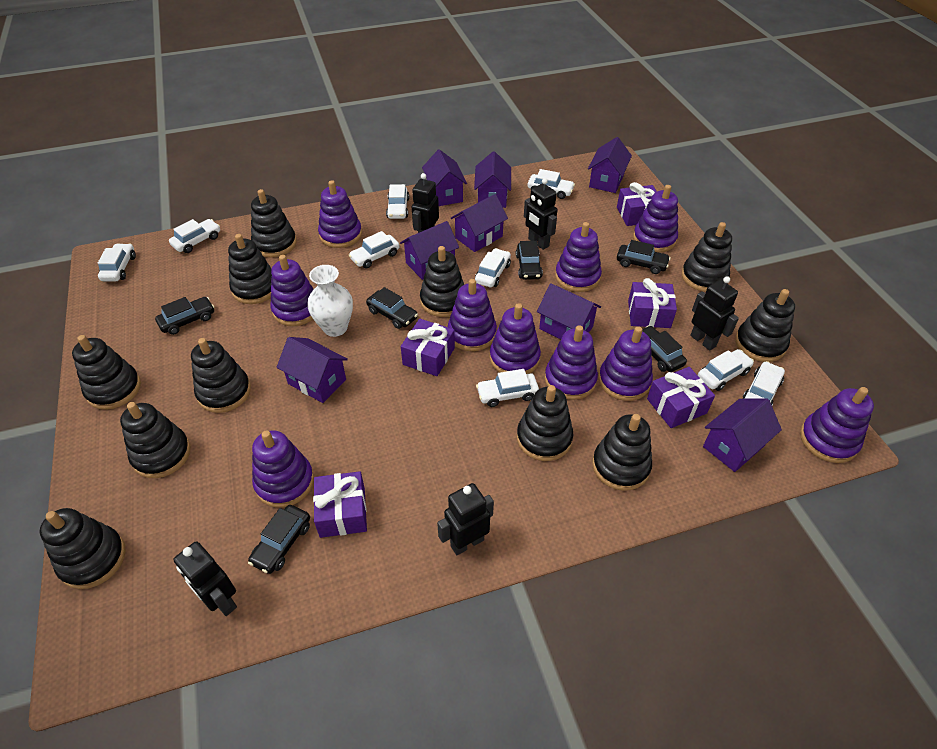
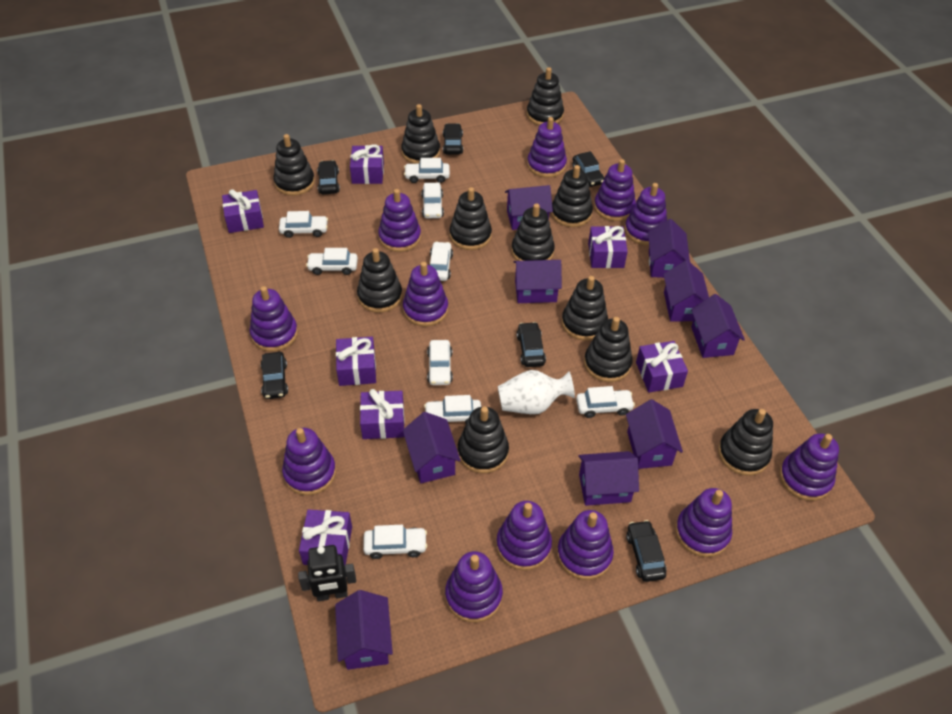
black robot: 5 -> 1
purple gift: 5 -> 7
purple house: 8 -> 9
purple stacking toy: 10 -> 12

